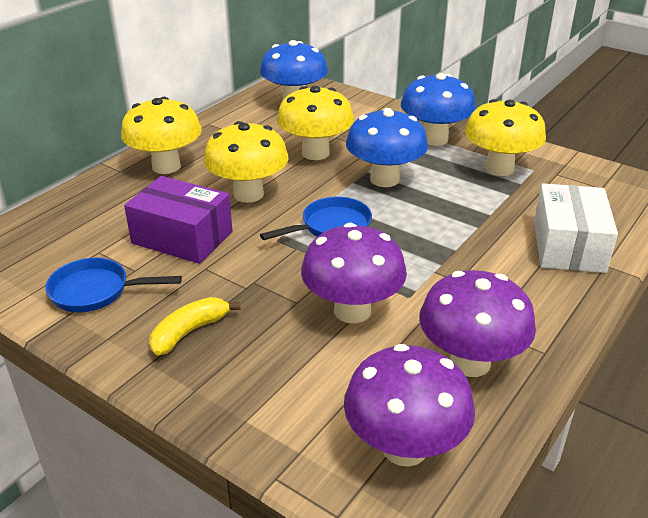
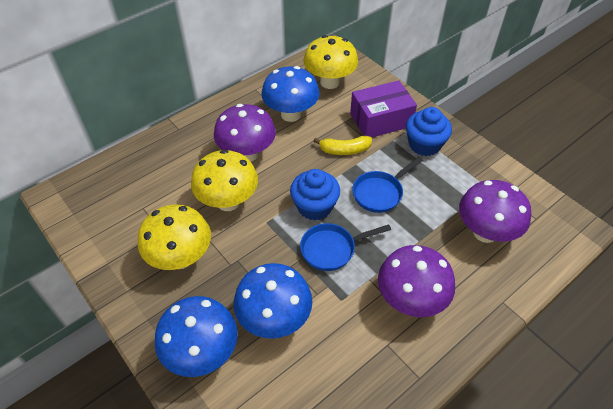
blue cupcake: 0 -> 2
white box: 1 -> 0
yellow mushroom: 4 -> 3

